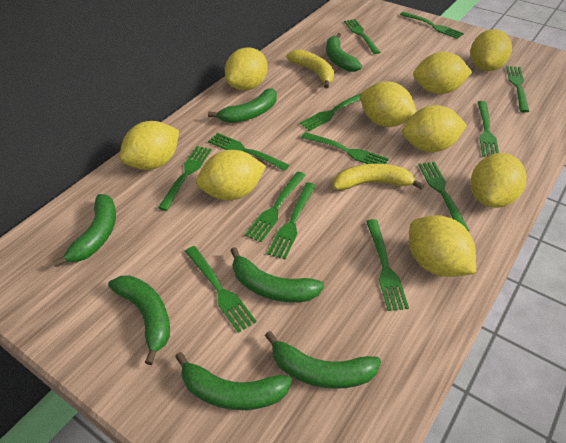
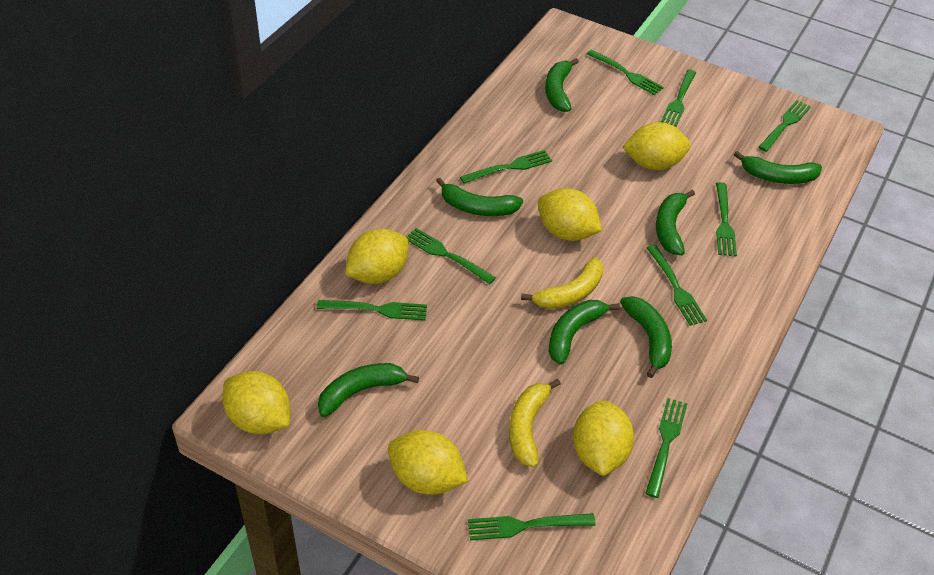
green fork: 13 -> 10
yellow lemon: 9 -> 6

